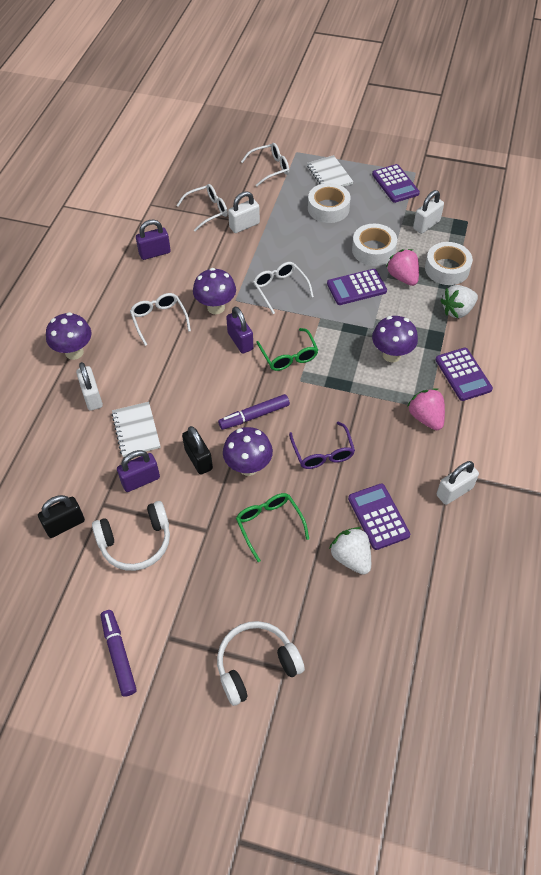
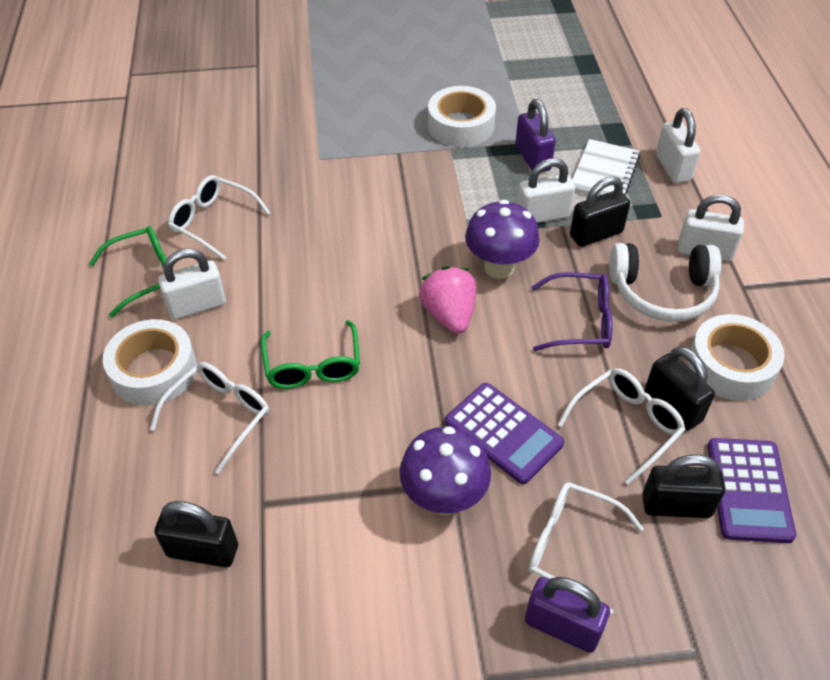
black padlock: 2 -> 4
pink strawberry: 2 -> 1
purple calculator: 4 -> 2
purple marker: 2 -> 0
purple mushroom: 4 -> 2
purple padlock: 3 -> 2
white headphones: 2 -> 1
white notebook: 2 -> 1
white strawberry: 2 -> 0

